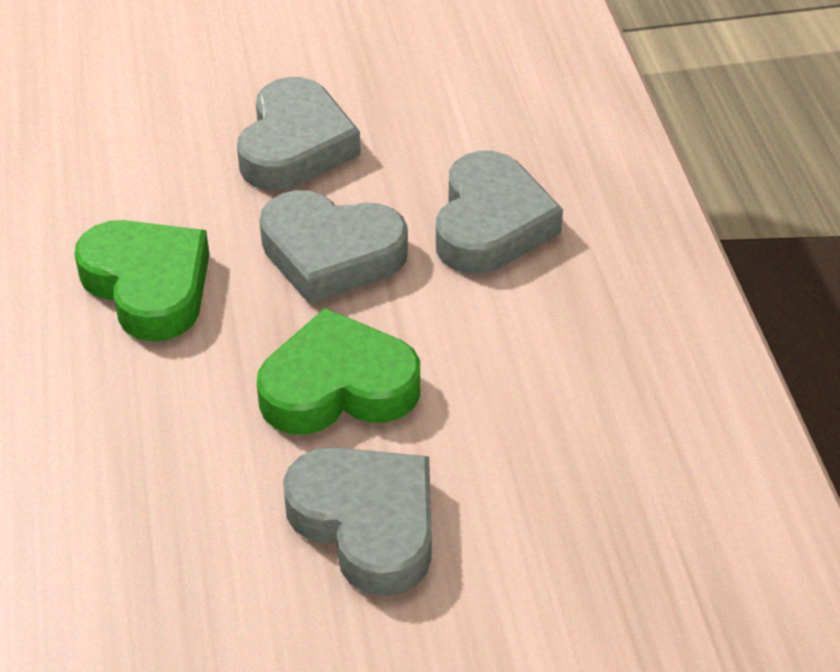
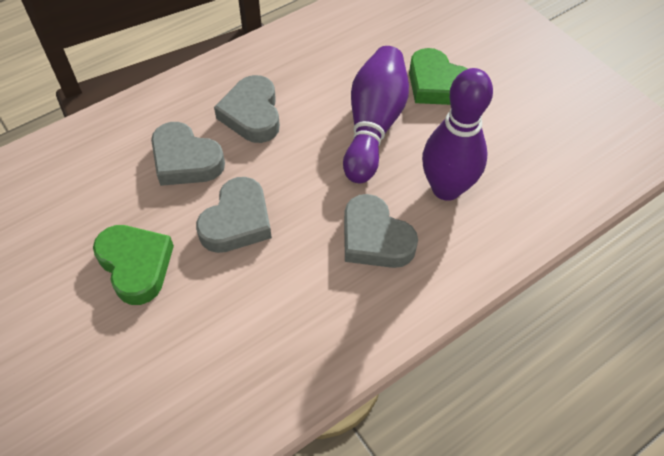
purple bowling pin: 0 -> 2

